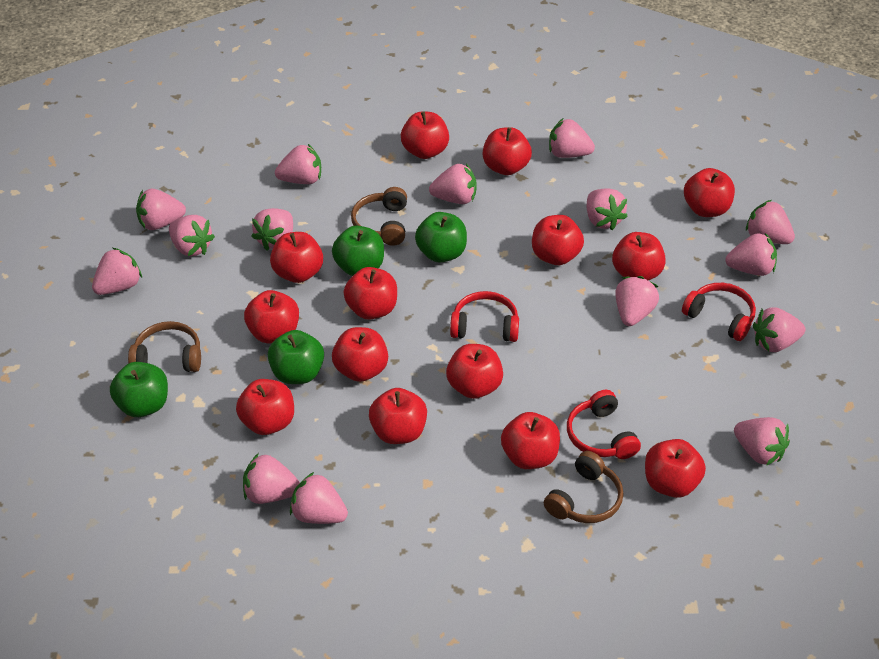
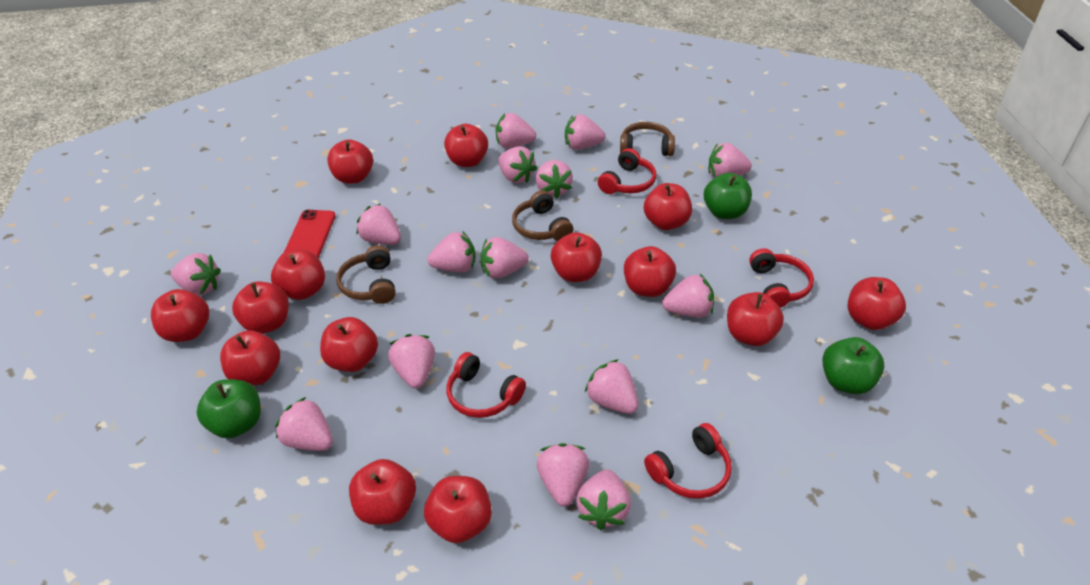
green apple: 4 -> 3
red headphones: 3 -> 4
red phone: 0 -> 1

